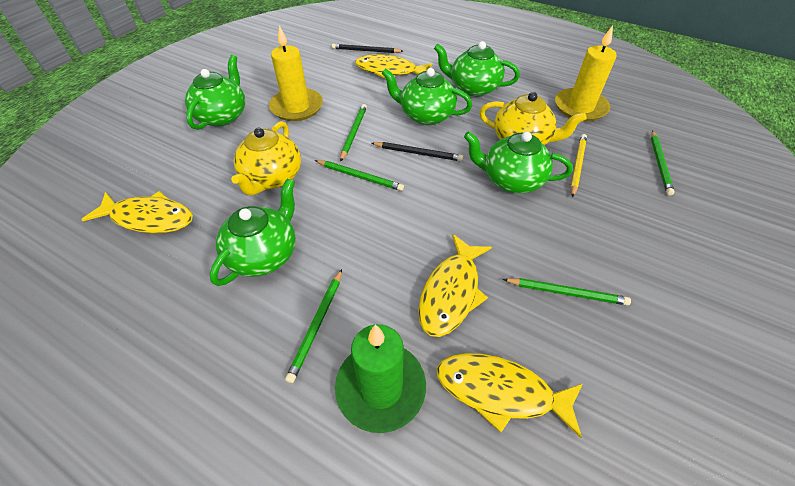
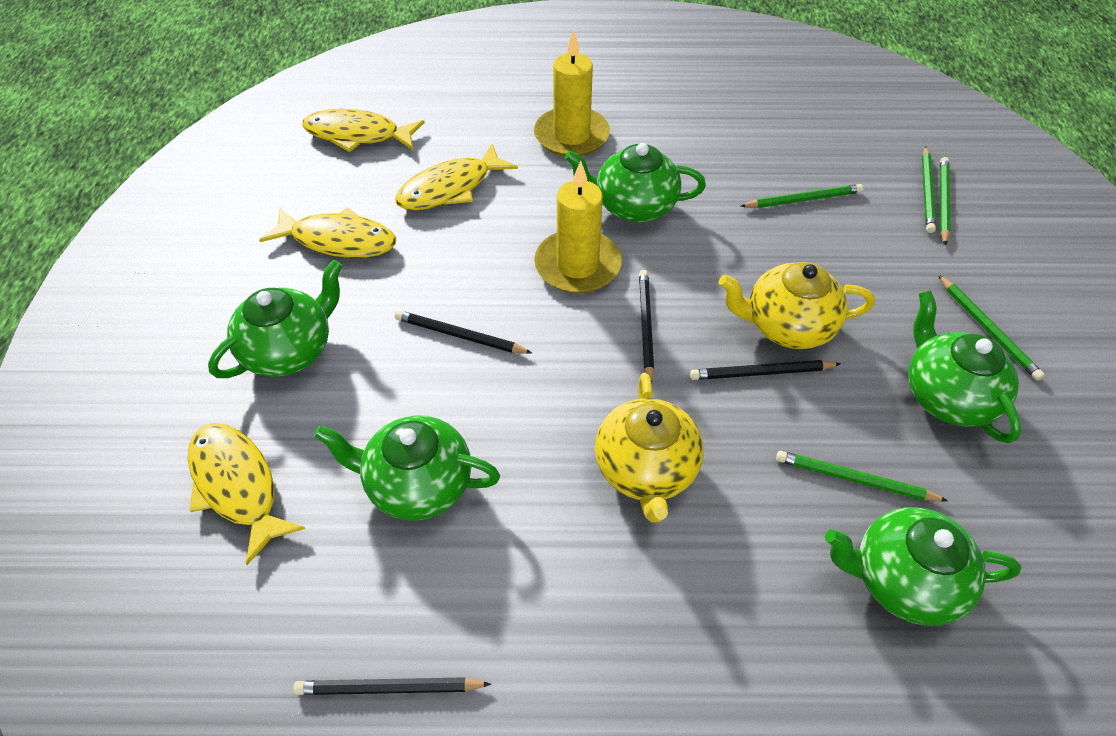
black pencil: 2 -> 4
green candle: 1 -> 0
yellow pencil: 1 -> 0

